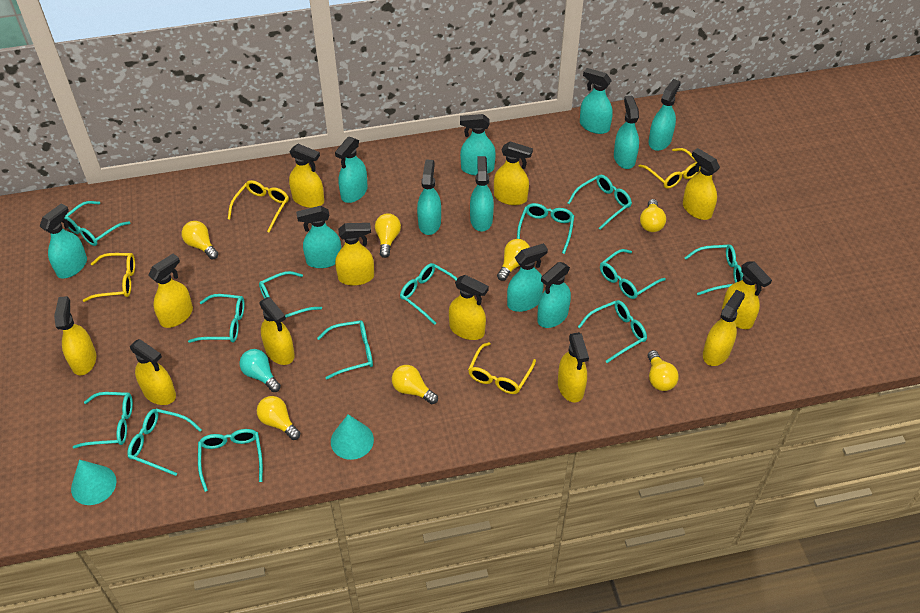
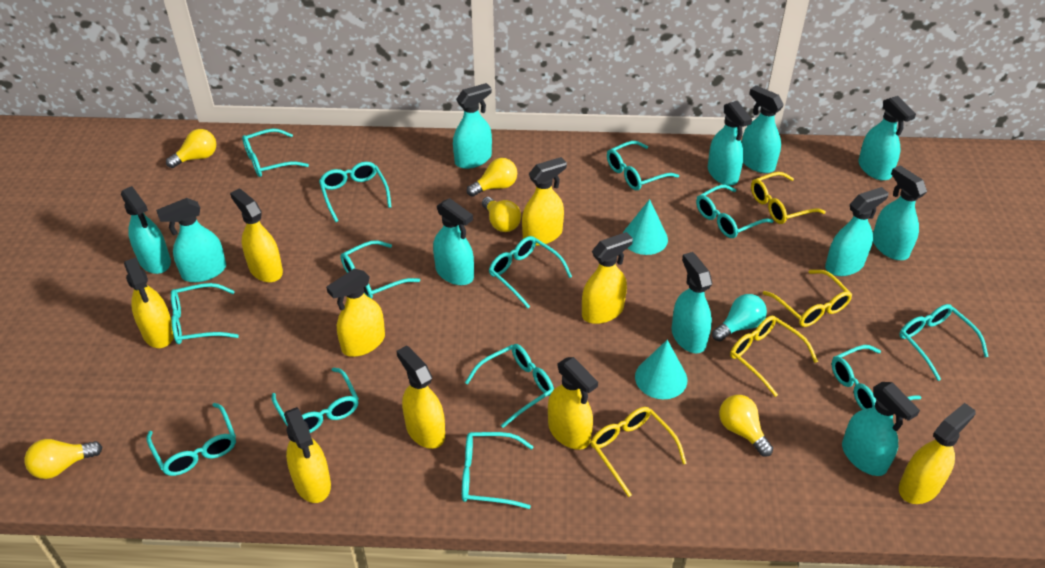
yellow light bulb: 7 -> 5
yellow spray bottle: 12 -> 9

